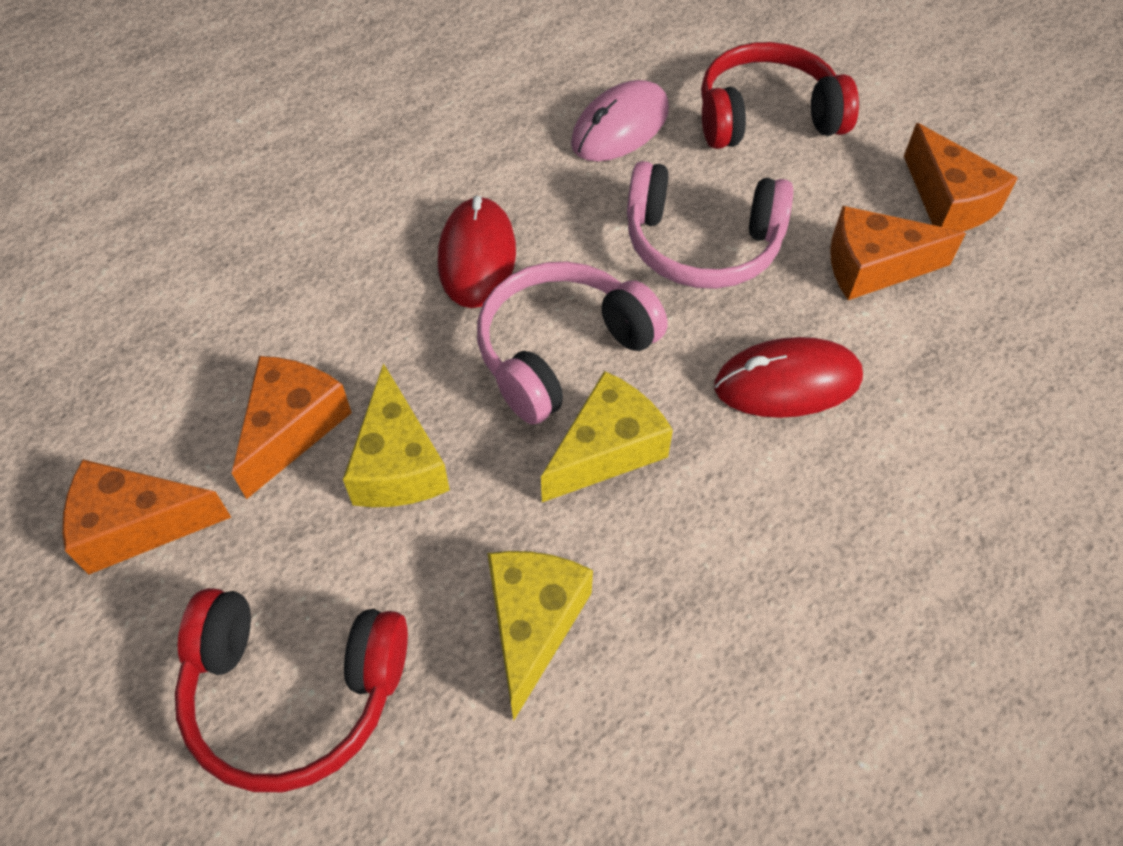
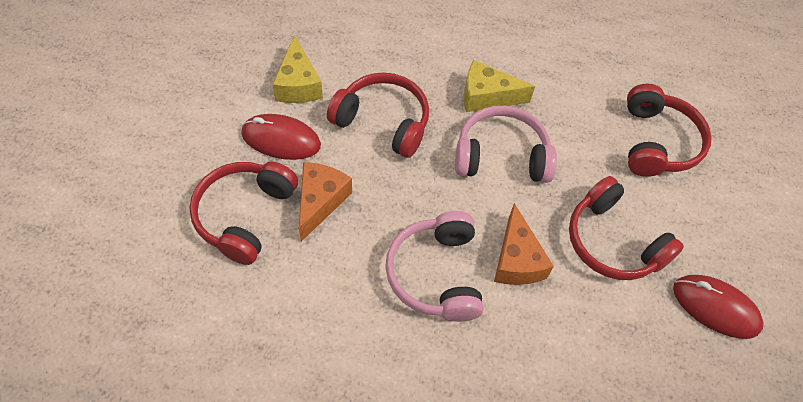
orange cheese: 4 -> 2
pink mouse: 1 -> 0
red headphones: 2 -> 4
yellow cheese: 3 -> 2

